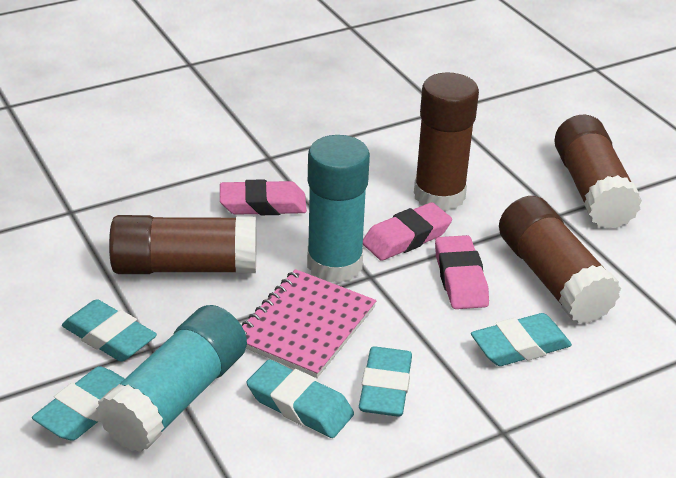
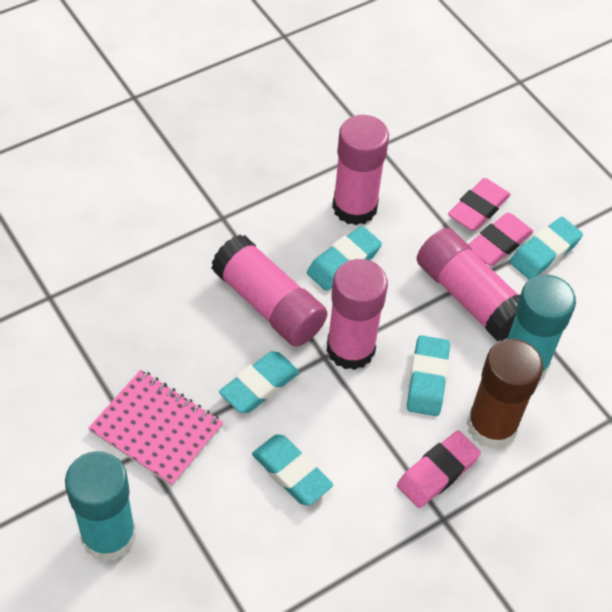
brown glue stick: 4 -> 1
pink glue stick: 0 -> 4

